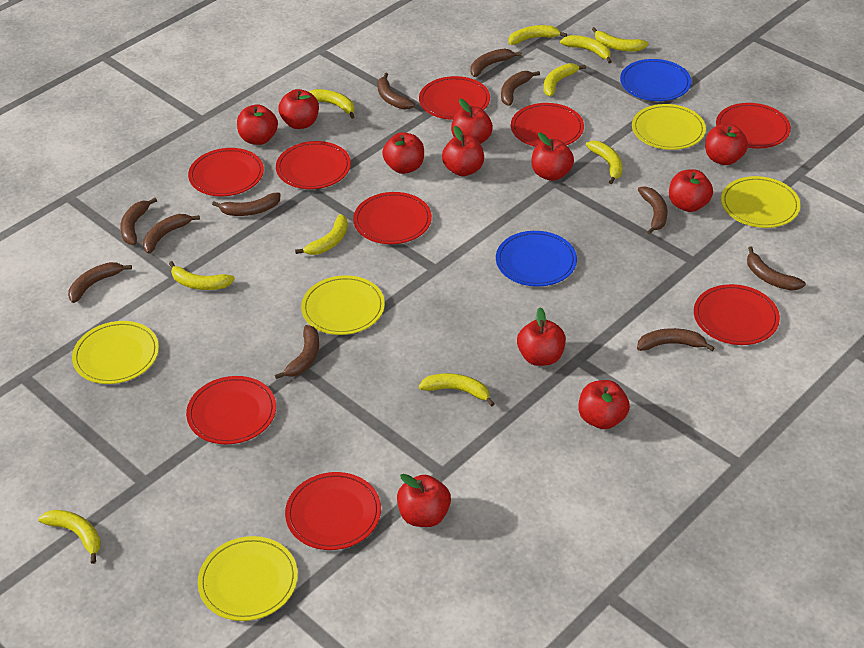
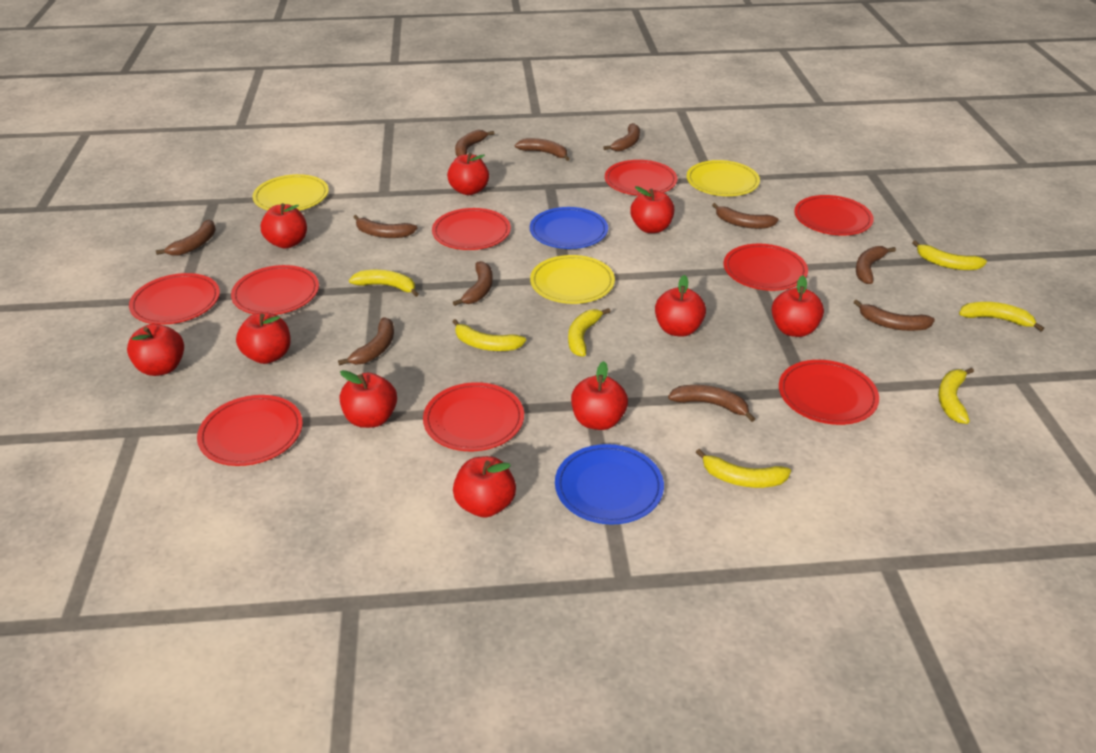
red apple: 11 -> 10
yellow banana: 10 -> 7
yellow plate: 5 -> 3

